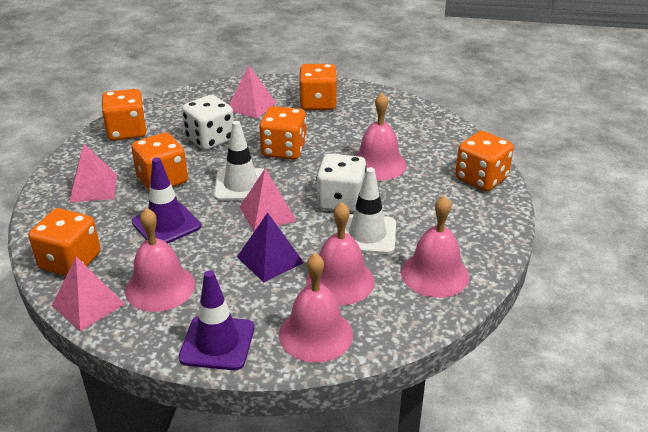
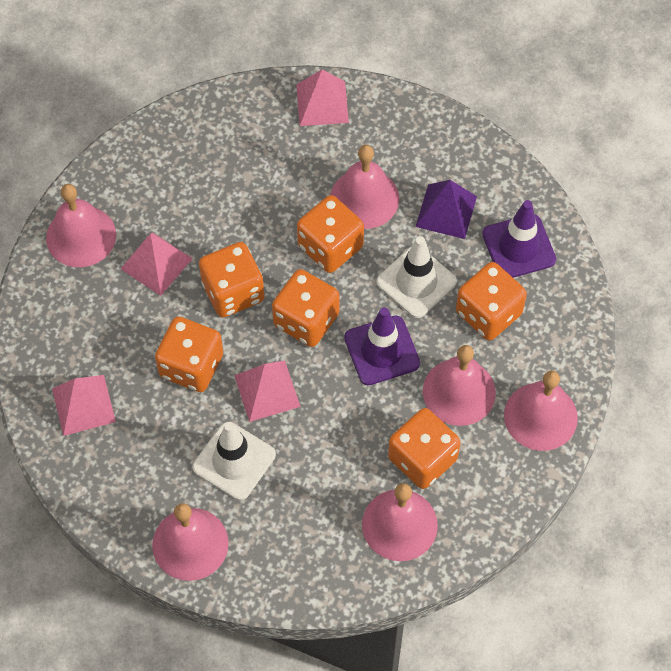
pink bell: 5 -> 6
white dice: 2 -> 0

